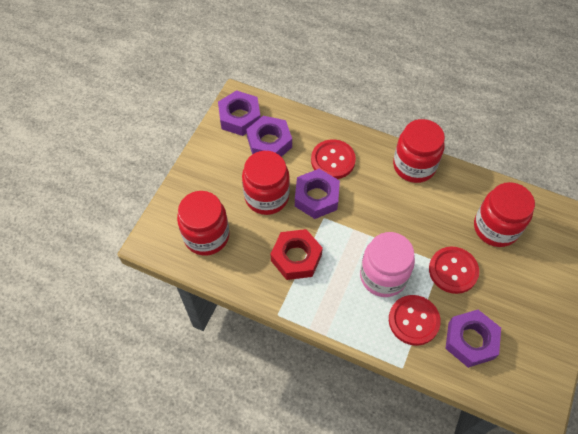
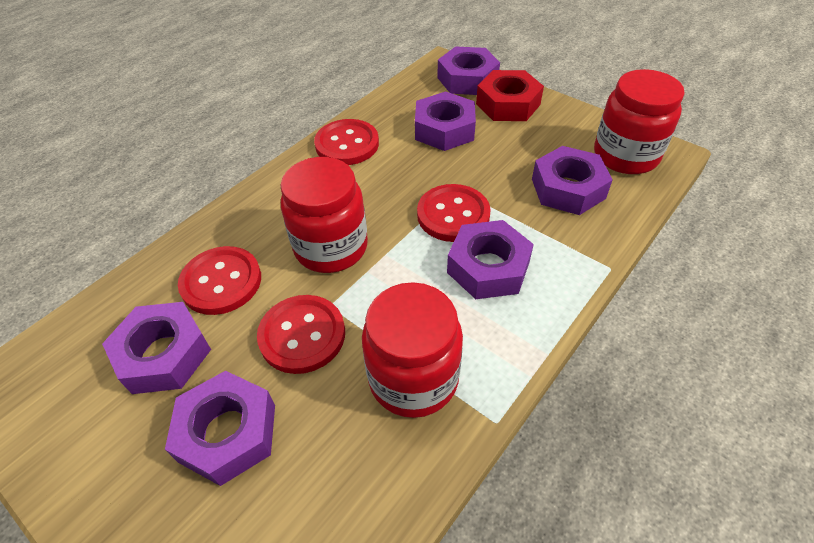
pink jar: 1 -> 0
purple nut: 4 -> 6
red button: 3 -> 4
red jar: 4 -> 3

